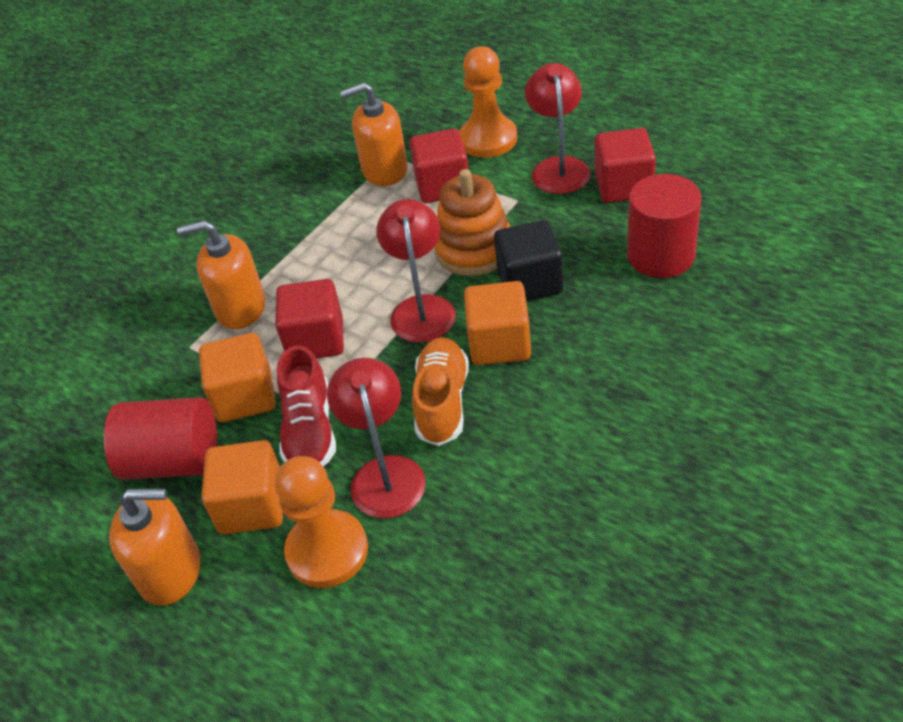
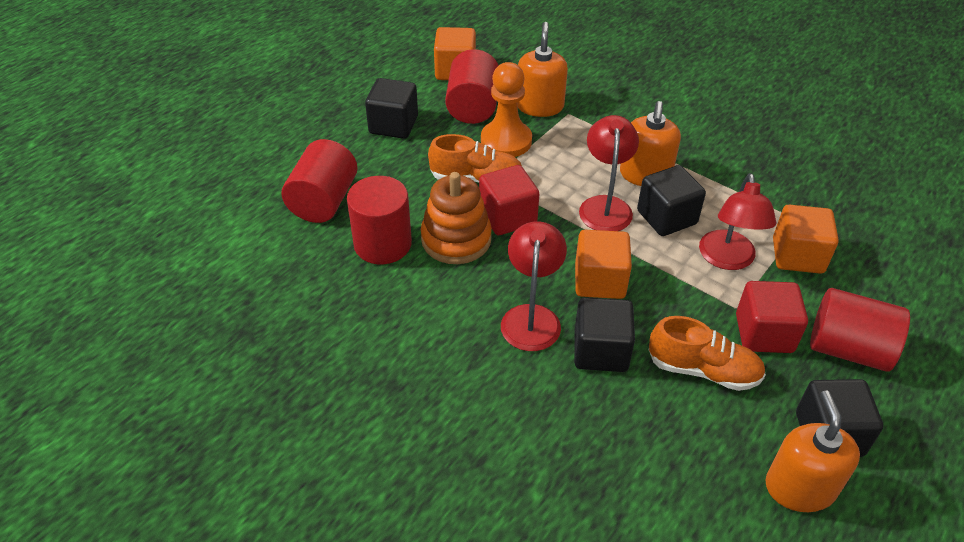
black cube: 1 -> 4
orange pawn: 2 -> 1
orange shoe: 1 -> 2
red cube: 3 -> 2
red cylinder: 2 -> 4
red shoe: 1 -> 0

